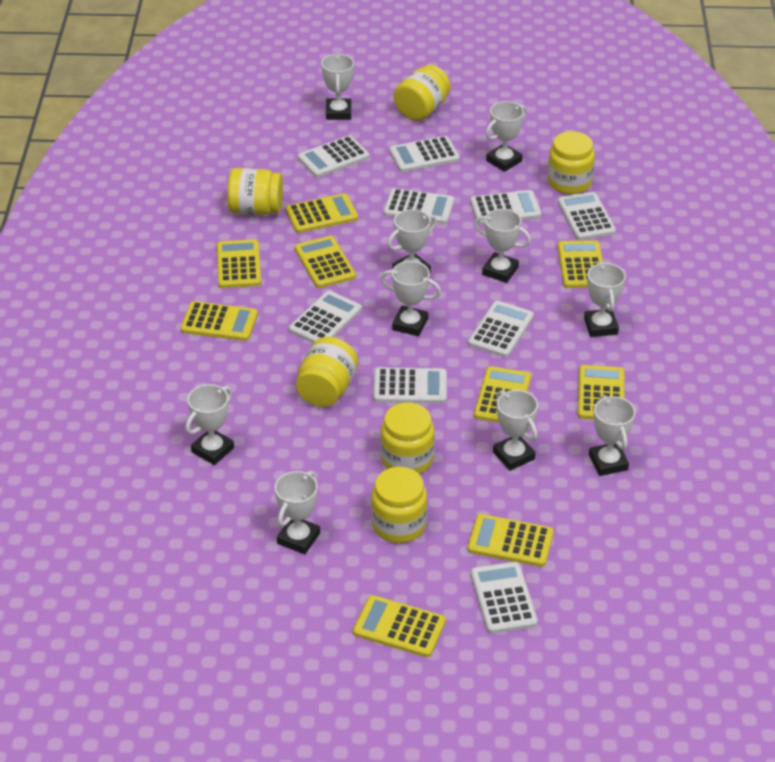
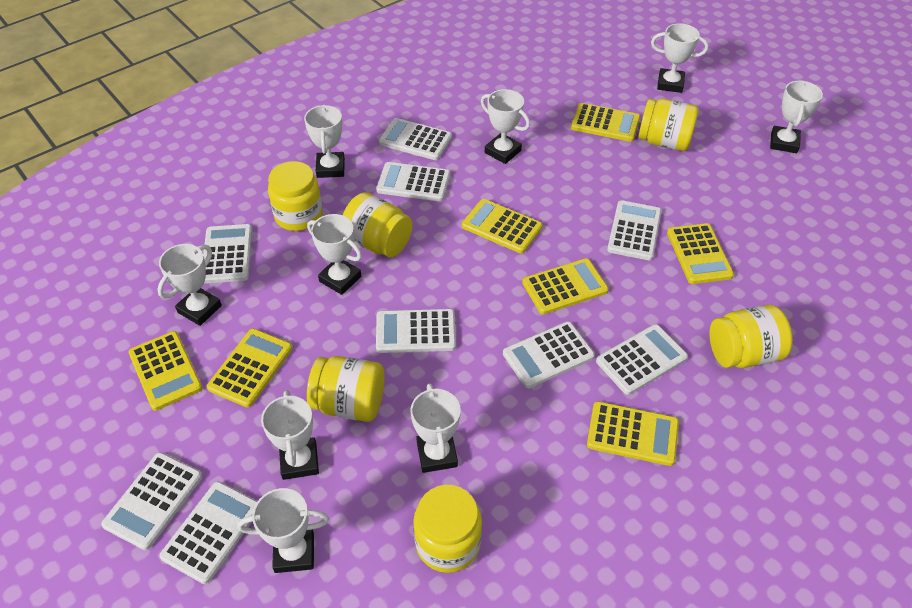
white trophy: 10 -> 9
yellow calculator: 9 -> 7

